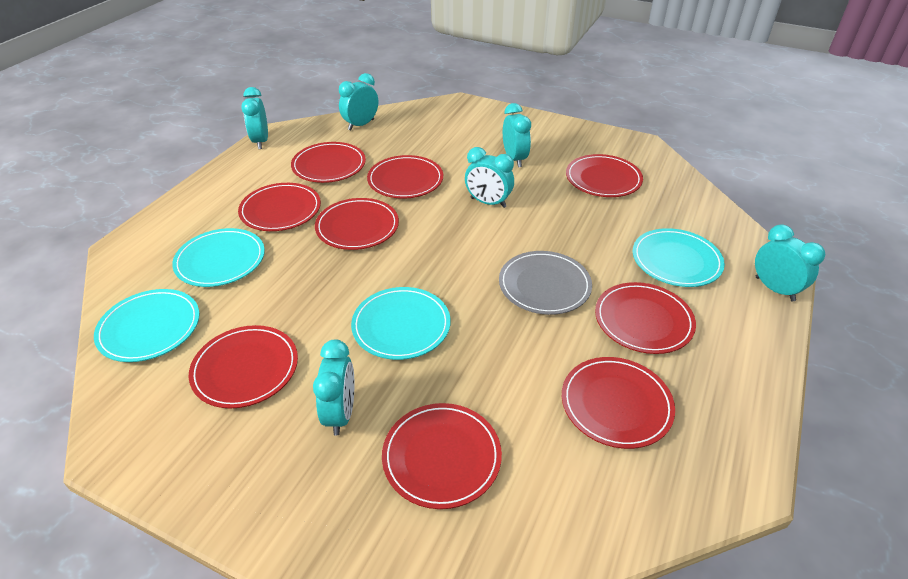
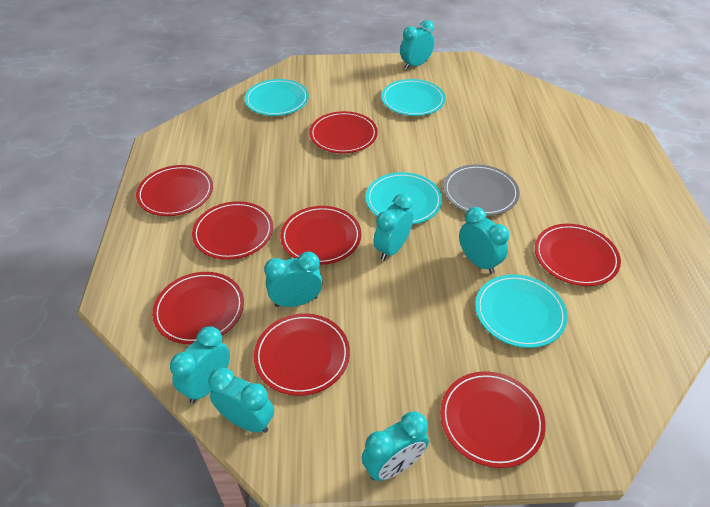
red plate: 9 -> 8
turquoise clock: 6 -> 7

